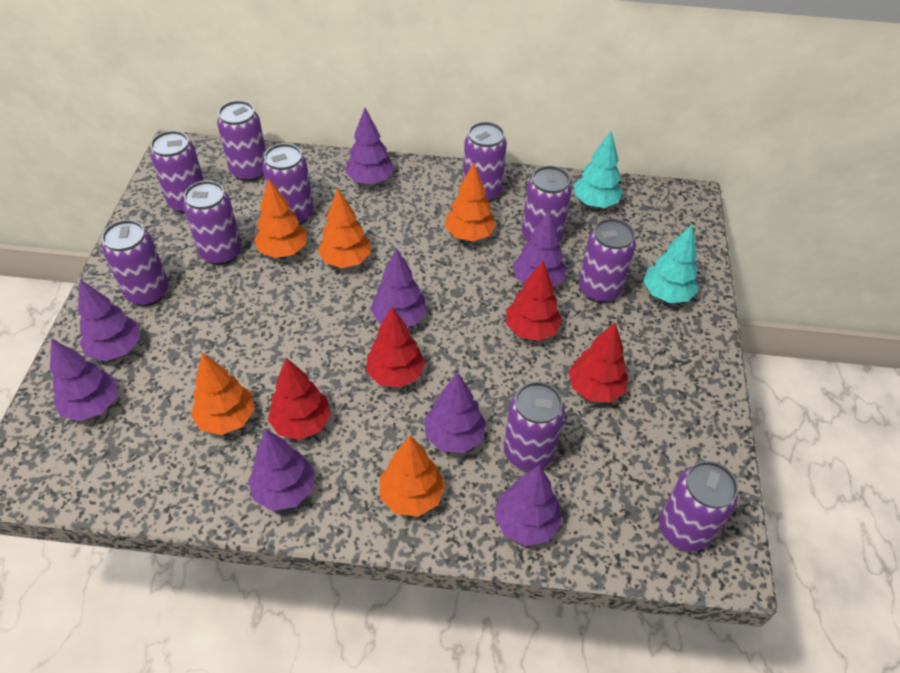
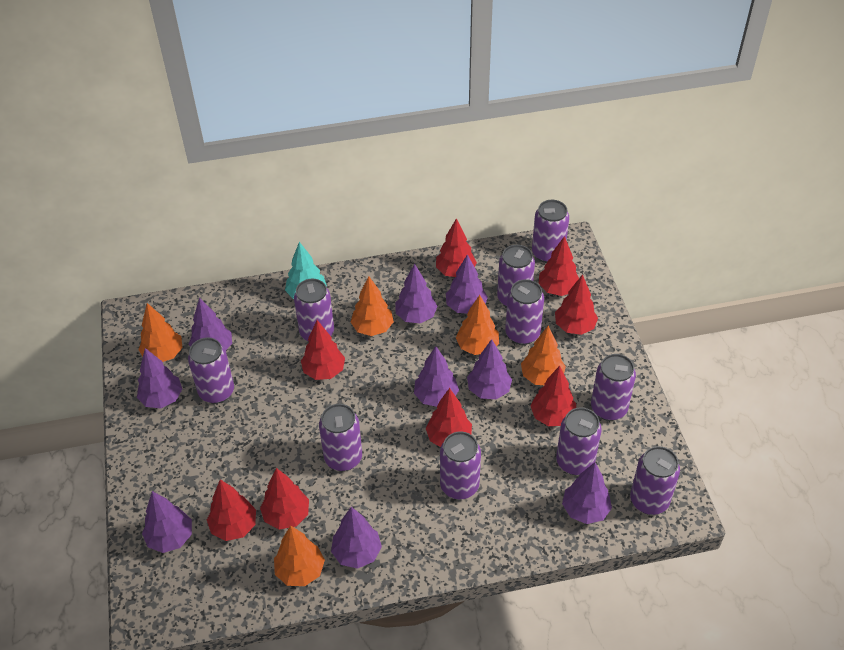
purple tree: 8 -> 9
red tree: 4 -> 8
turquoise tree: 2 -> 1

